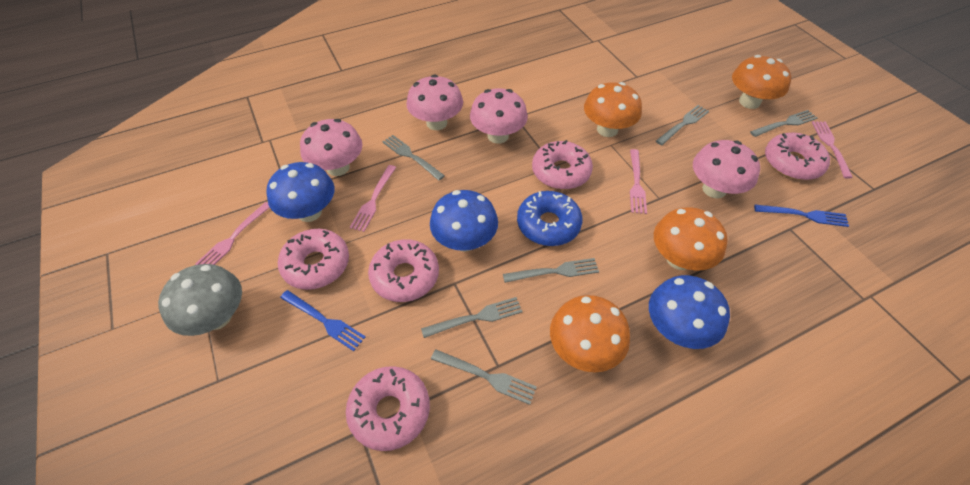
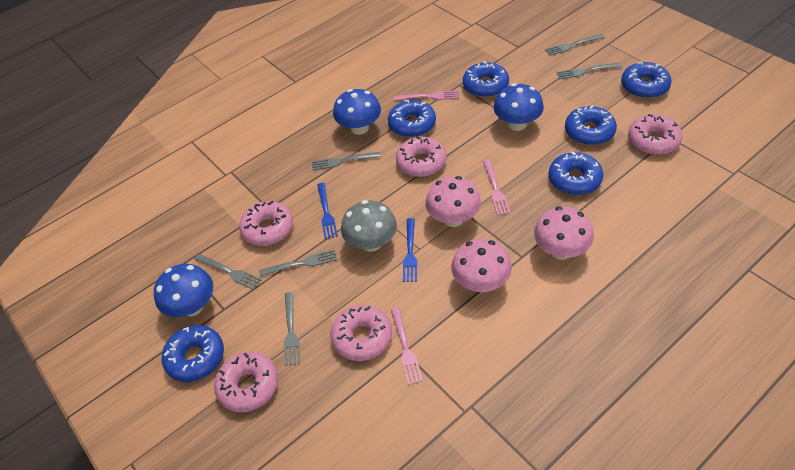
blue donut: 1 -> 6
orange mushroom: 4 -> 0
pink fork: 4 -> 3
pink mushroom: 4 -> 3

